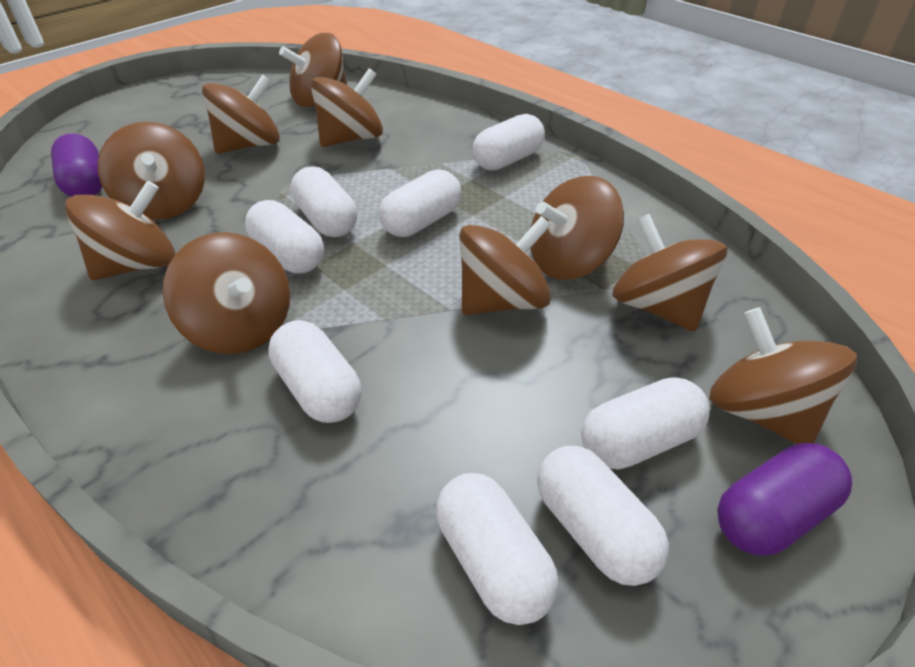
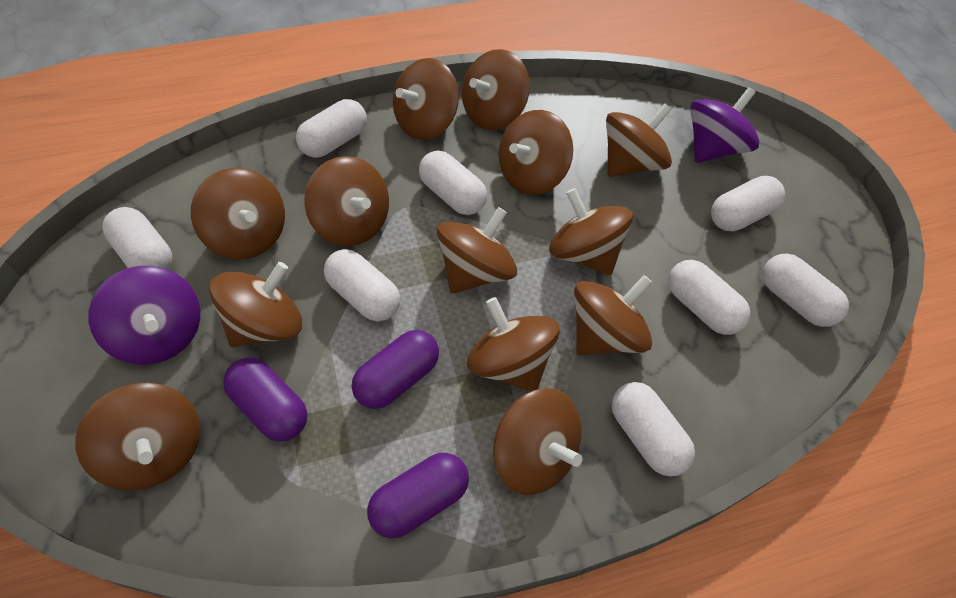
brown spinning top: 10 -> 13
purple capsule: 2 -> 3
purple spinning top: 0 -> 2

